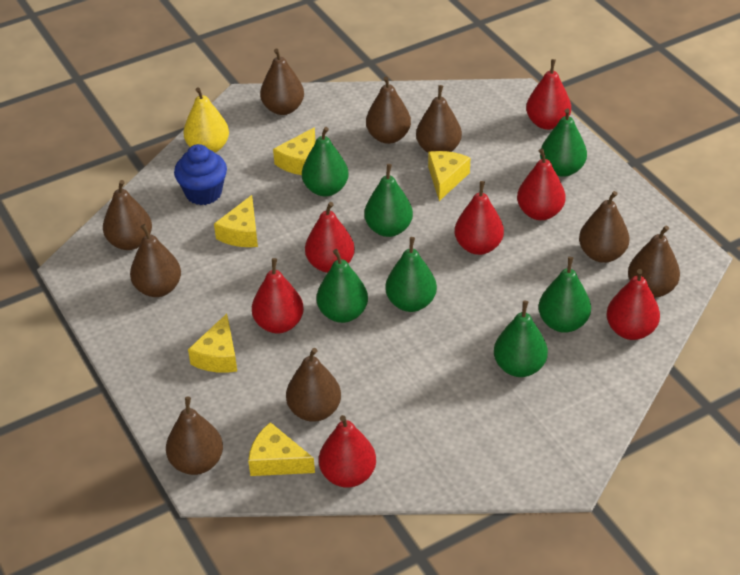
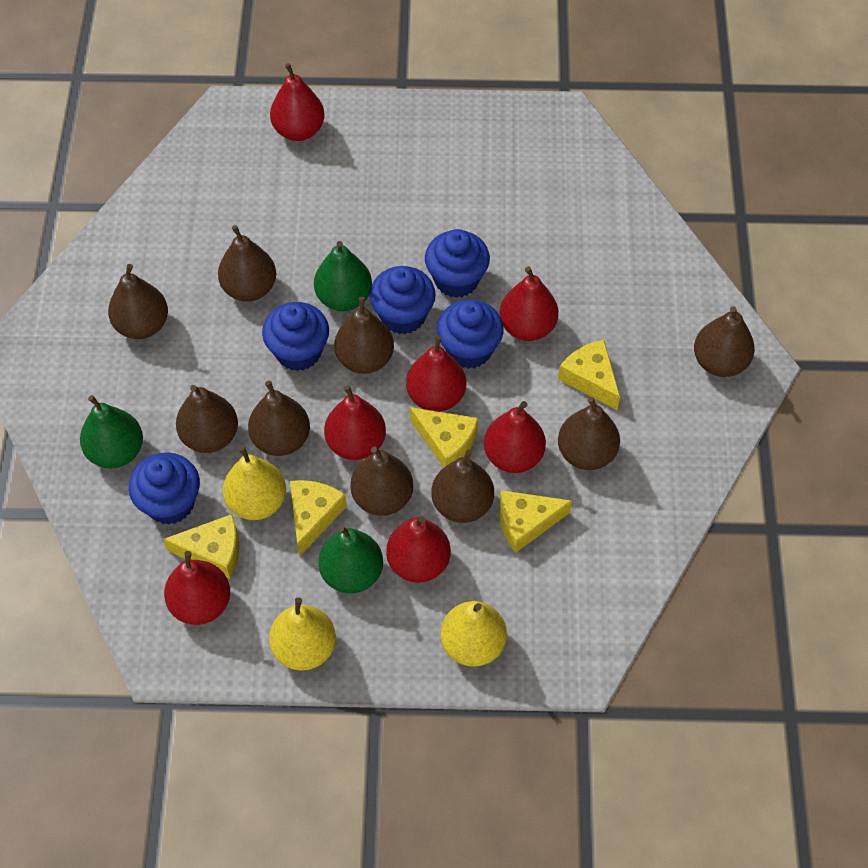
blue cupcake: 1 -> 5
green pear: 7 -> 3
yellow pear: 1 -> 3

